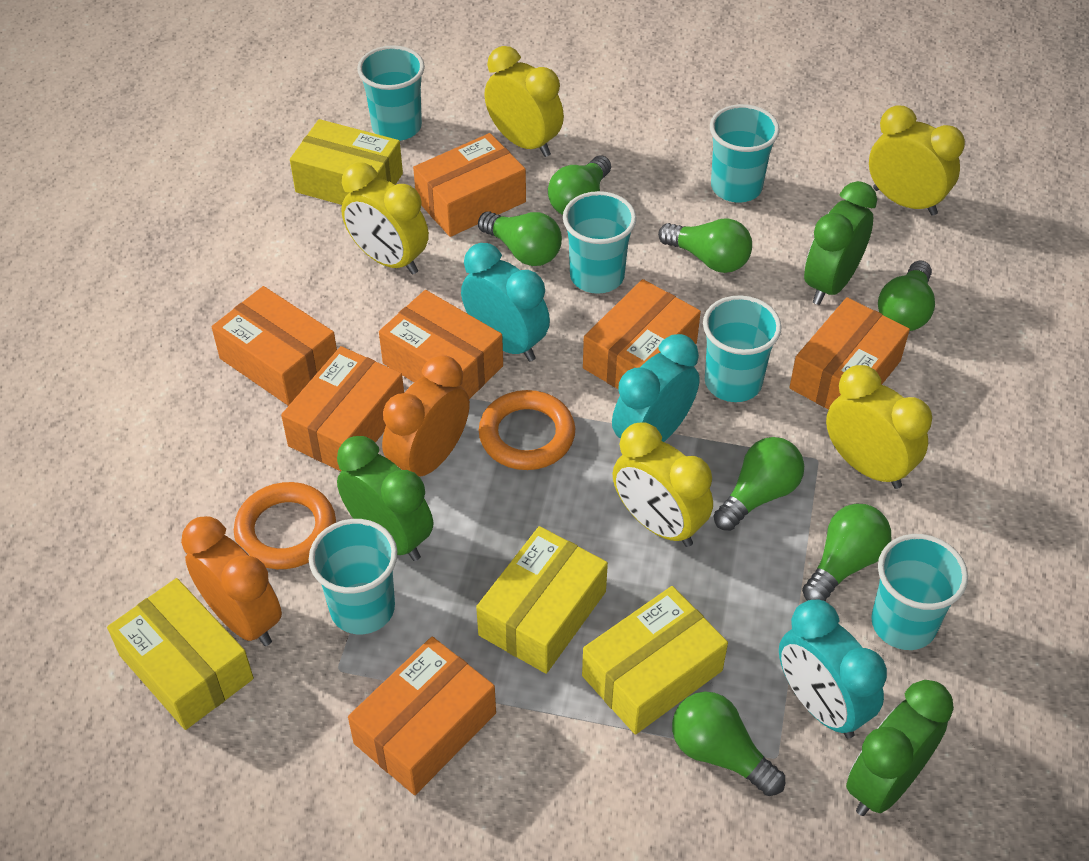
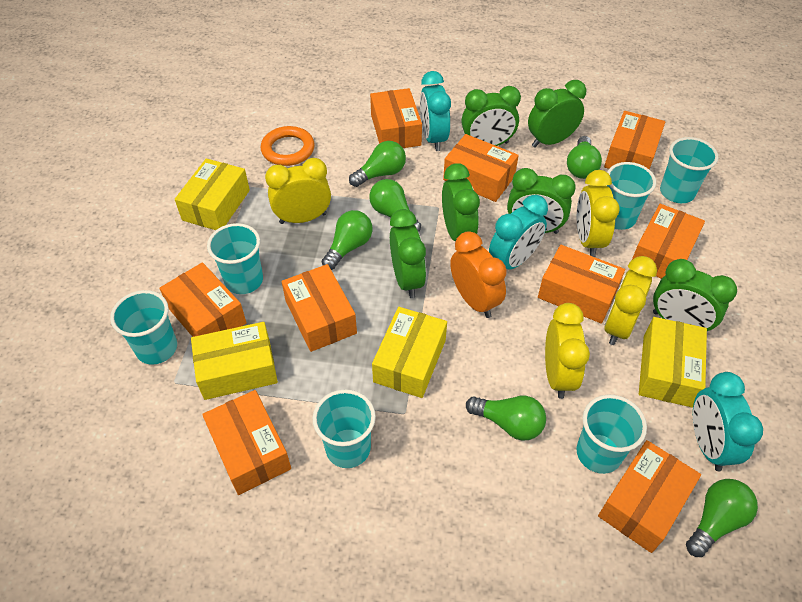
green clock: 3 -> 6
green light bulb: 7 -> 6
orange box: 7 -> 9
orange clock: 2 -> 1
orange ring: 2 -> 1
yellow clock: 5 -> 4

